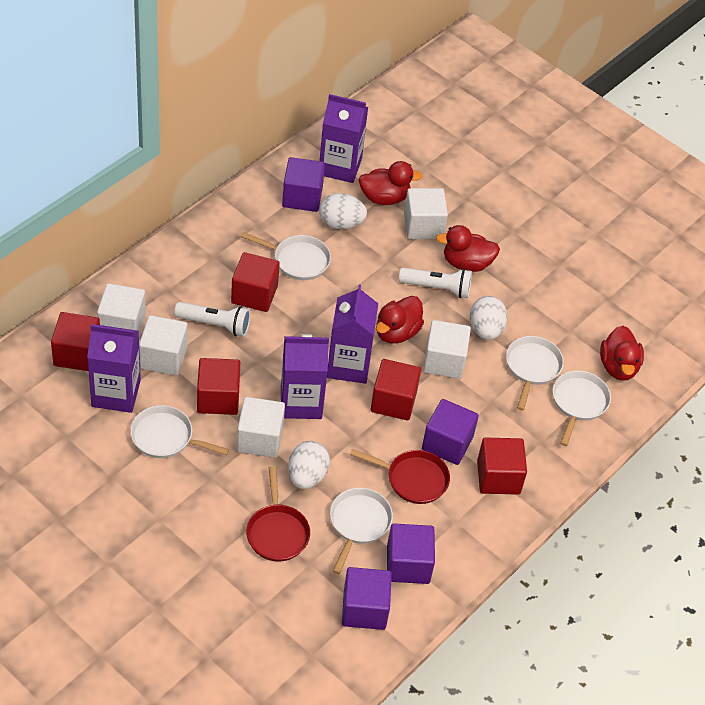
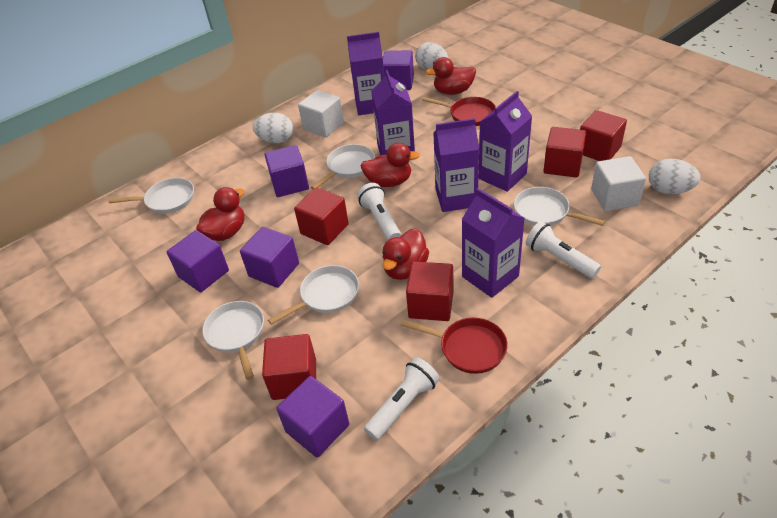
purple carton: 4 -> 5
purple cube: 4 -> 5
white cube: 5 -> 2
white flashlight: 2 -> 3

